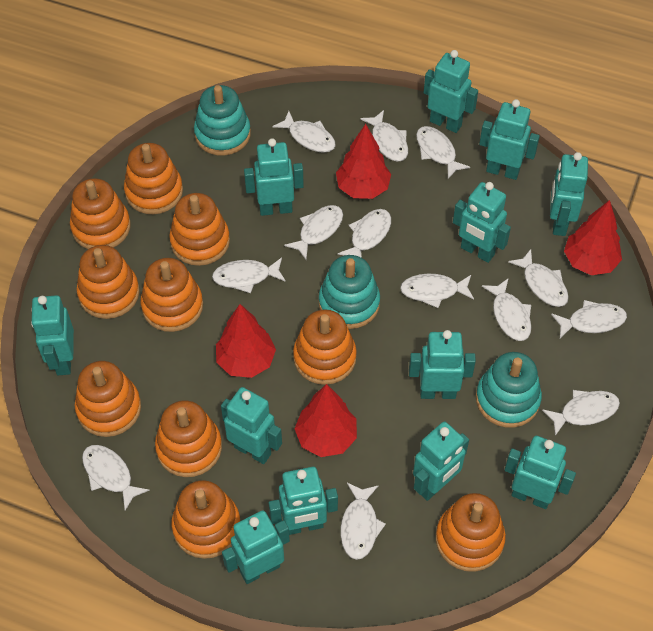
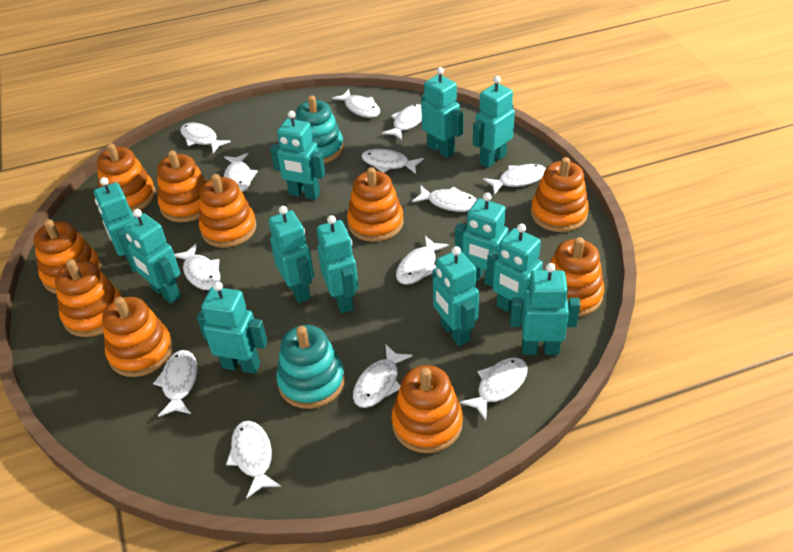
red tree: 4 -> 0
turquoise stacking toy: 3 -> 2

